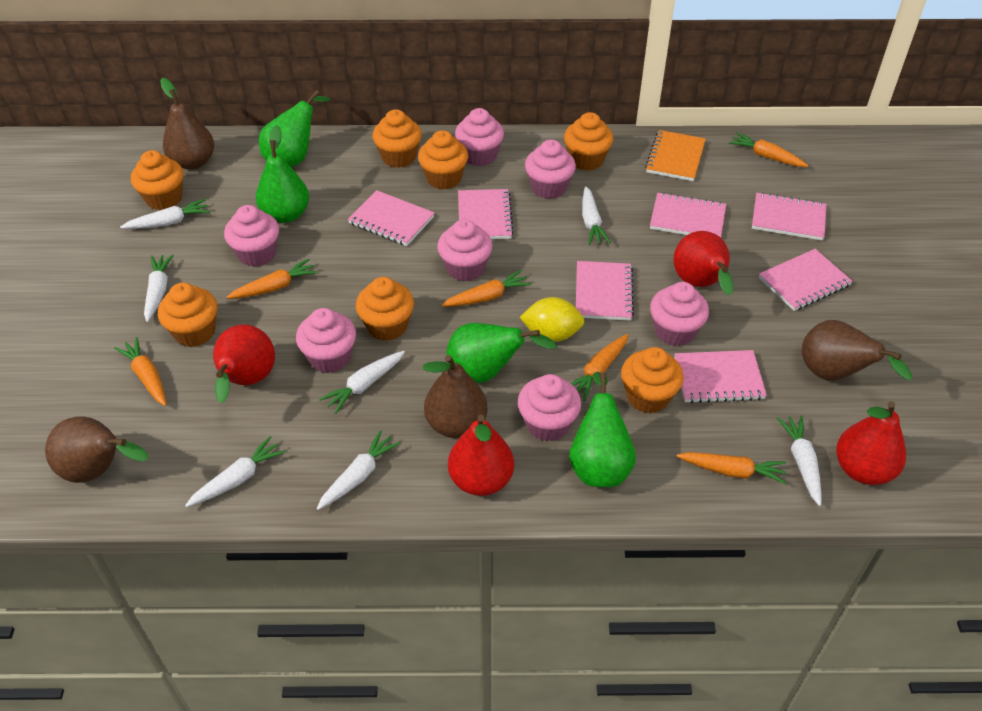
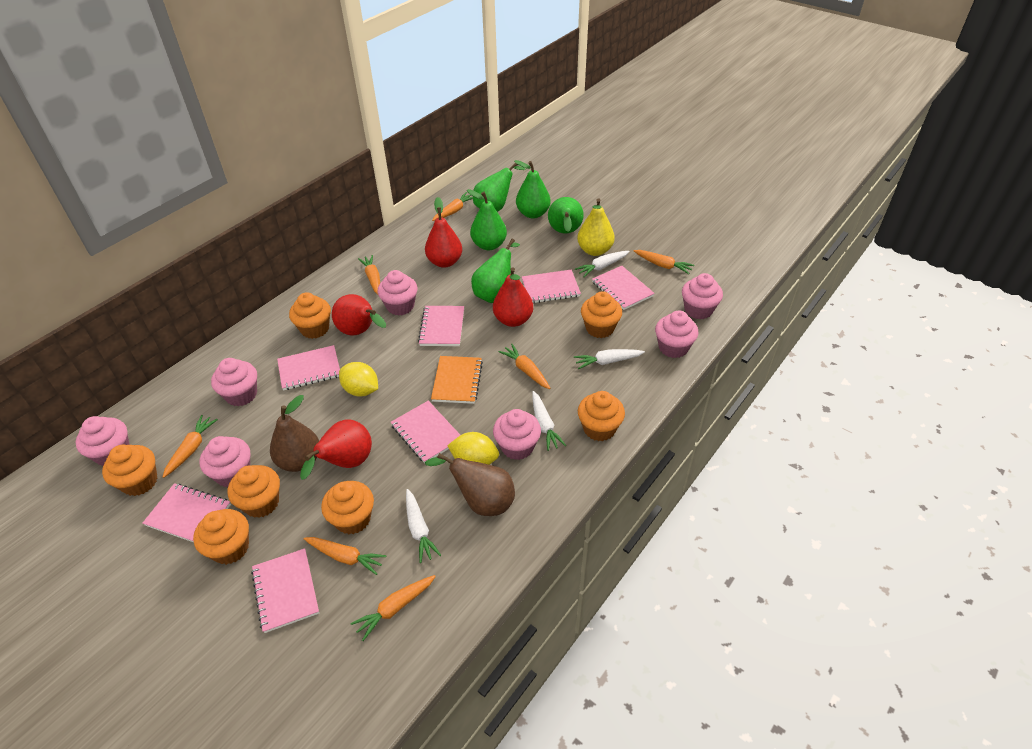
brown pear: 4 -> 2
green pear: 4 -> 5
orange carrot: 6 -> 7
white carrot: 7 -> 4
yellow lemon: 1 -> 2
yellow pear: 0 -> 1

